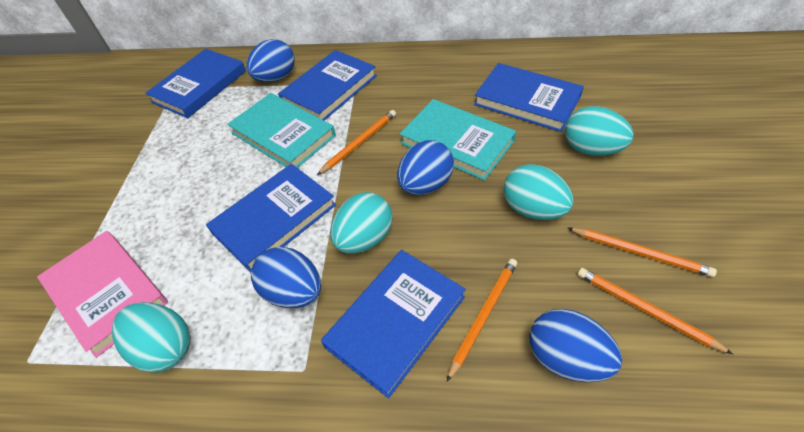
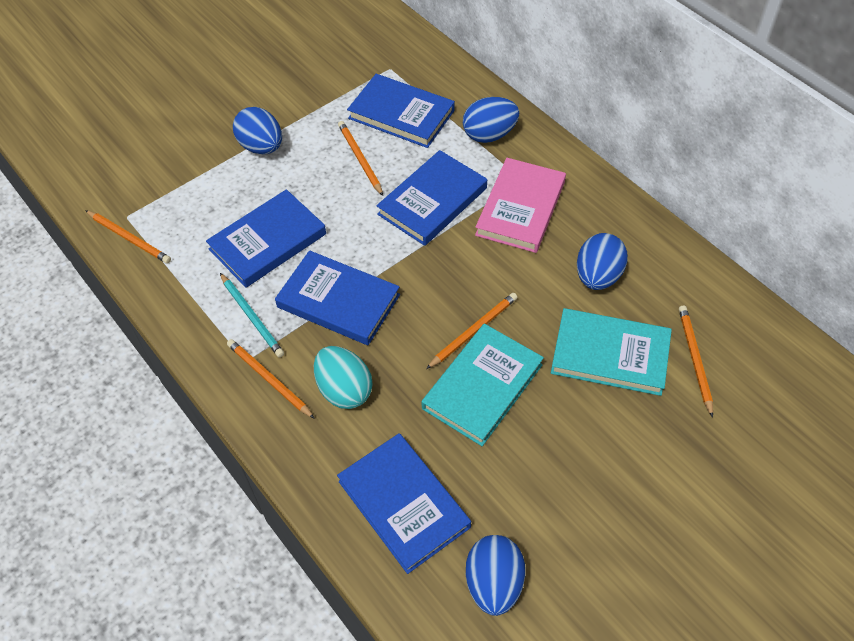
orange pencil: 4 -> 5
turquoise egg: 4 -> 1
turquoise pencil: 0 -> 1

